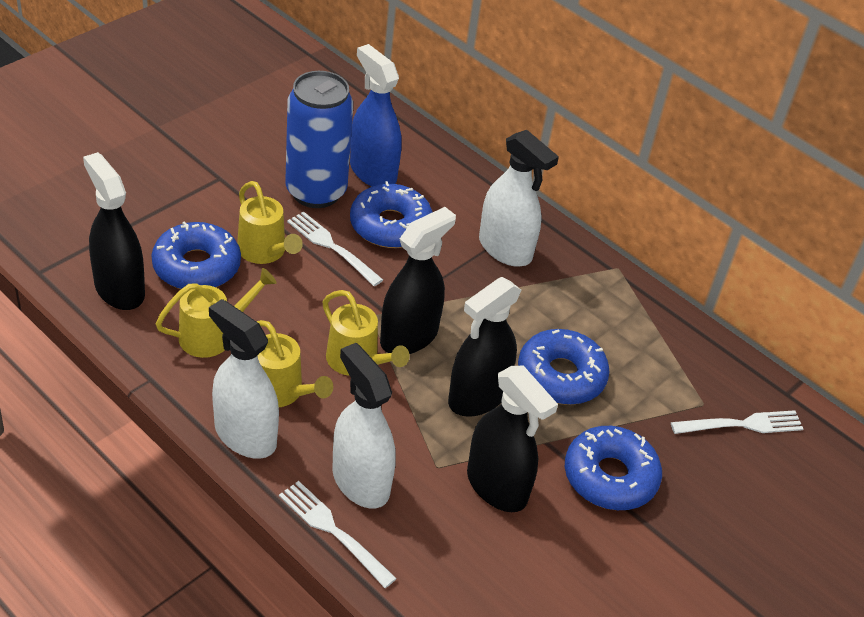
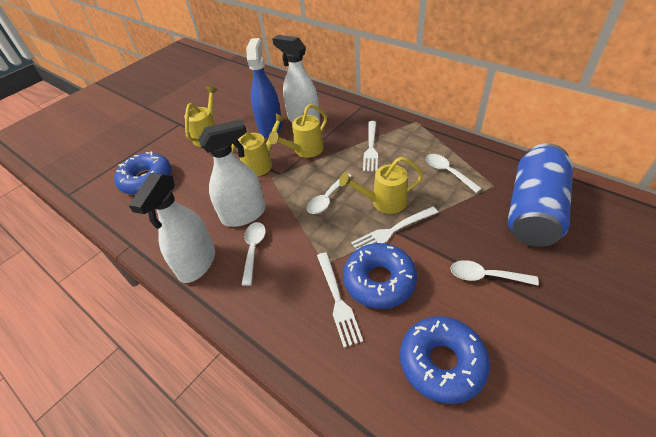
black spray bottle: 4 -> 0
blue donut: 4 -> 3
white spoon: 0 -> 4

